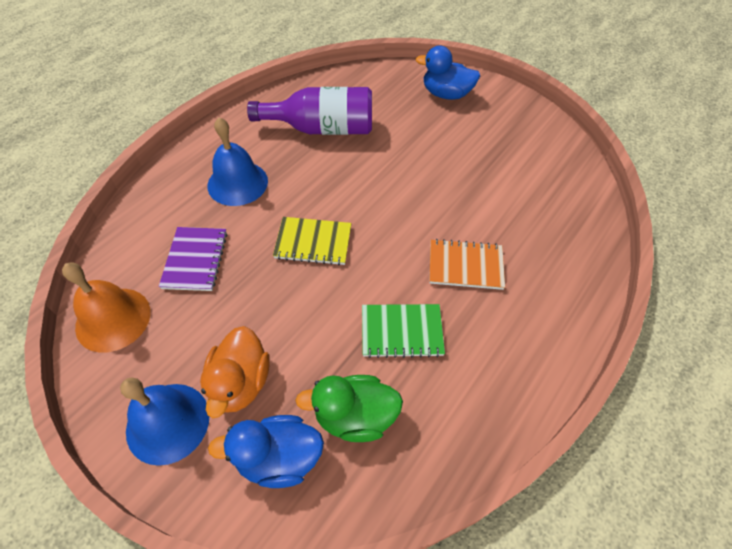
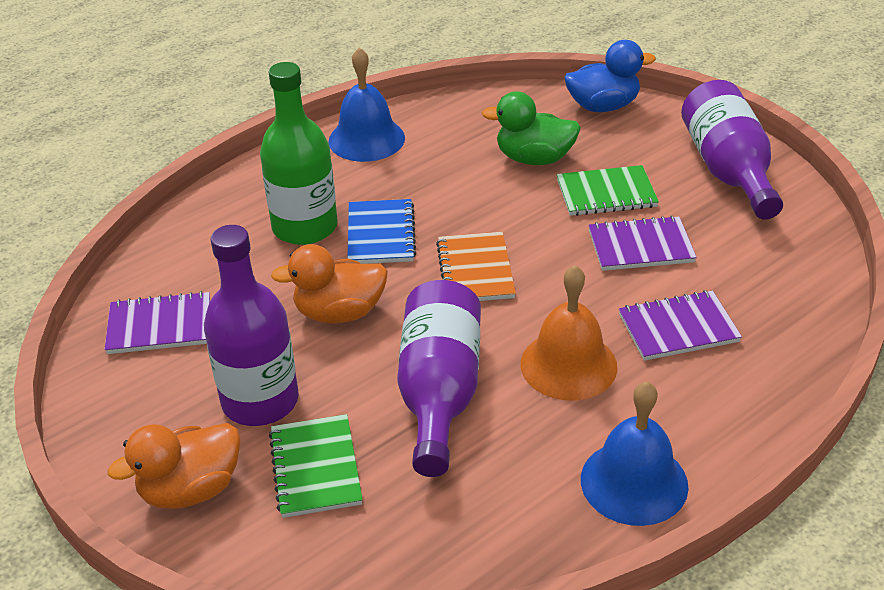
blue duck: 2 -> 1
blue notebook: 0 -> 1
green bottle: 0 -> 1
green notebook: 1 -> 2
orange duck: 1 -> 2
purple bottle: 1 -> 3
purple notebook: 1 -> 3
yellow notebook: 1 -> 0

